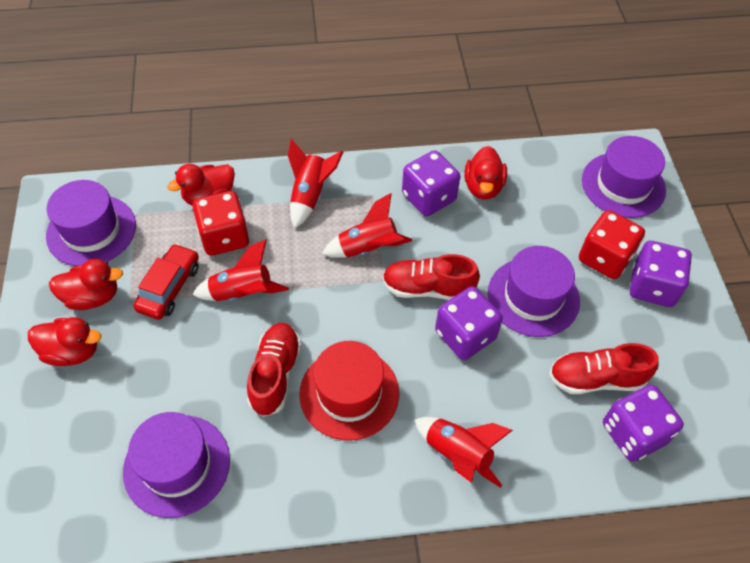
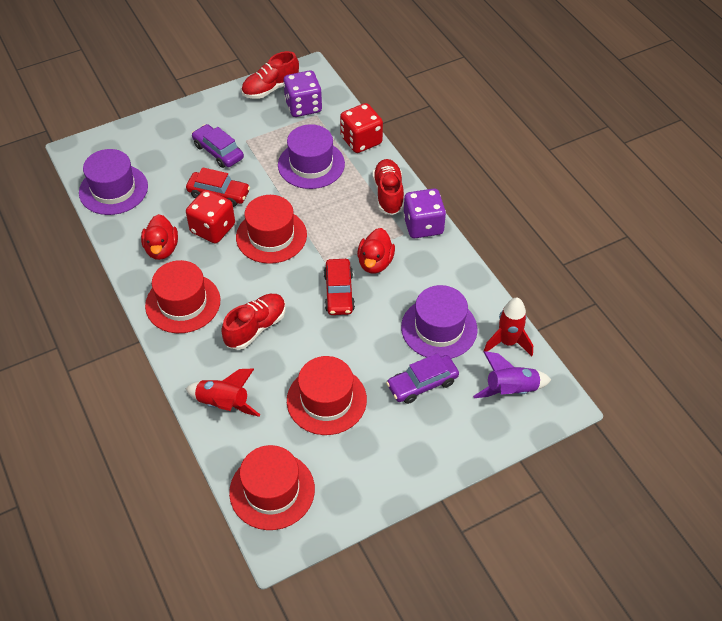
purple car: 0 -> 2
purple dice: 4 -> 2
purple hat: 4 -> 3
purple rocket: 0 -> 1
red car: 1 -> 2
red duck: 4 -> 2
red hat: 1 -> 4
red rocket: 4 -> 2

